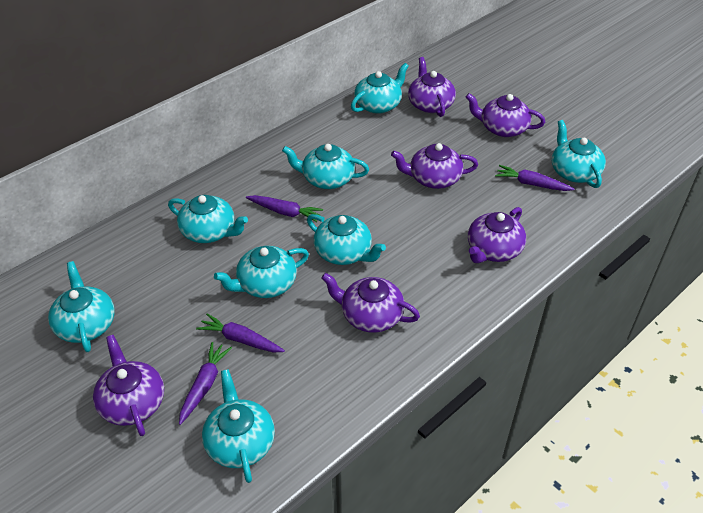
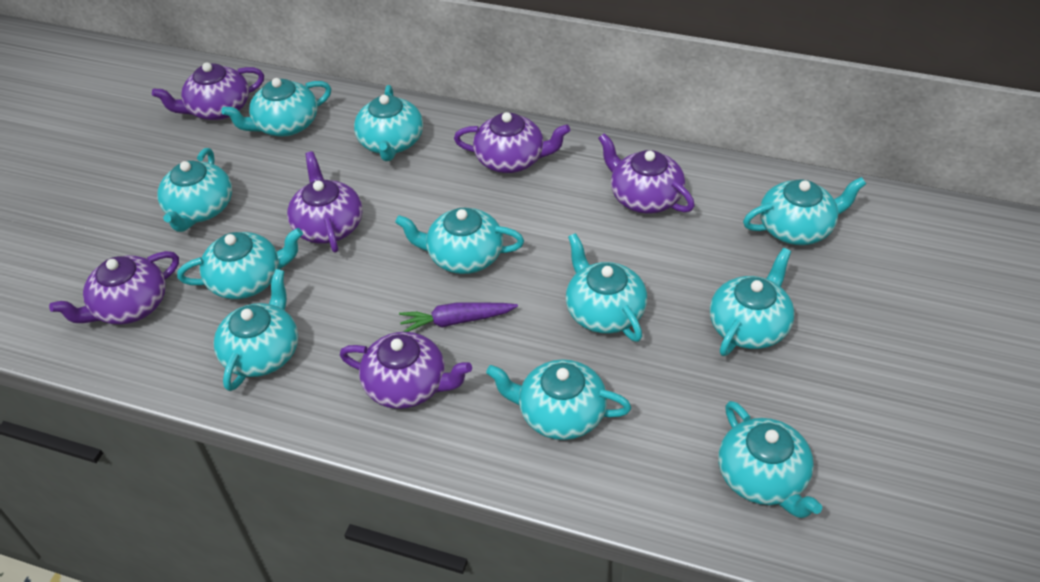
purple carrot: 4 -> 1
turquoise teapot: 8 -> 11

